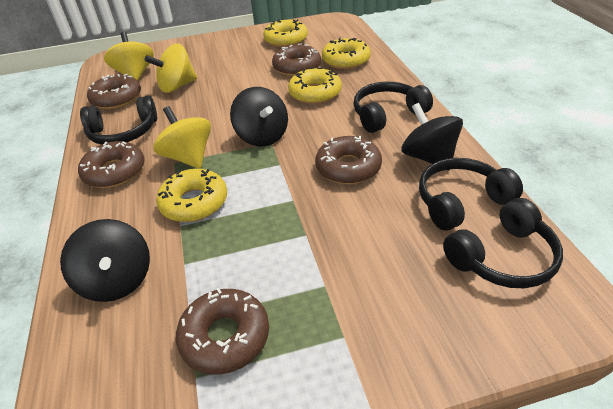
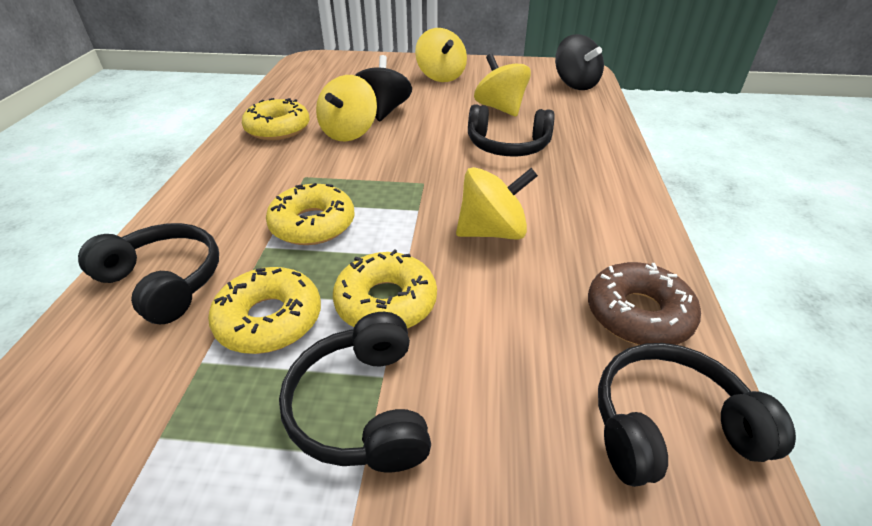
black spinning top: 3 -> 2
brown donut: 5 -> 1
yellow spinning top: 3 -> 4

